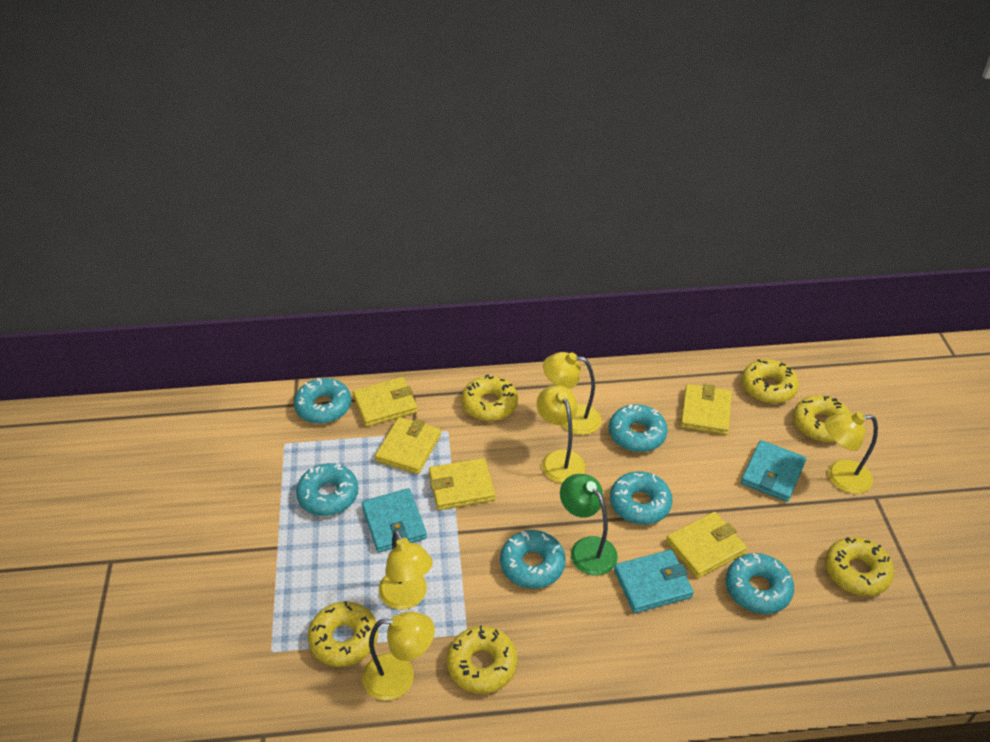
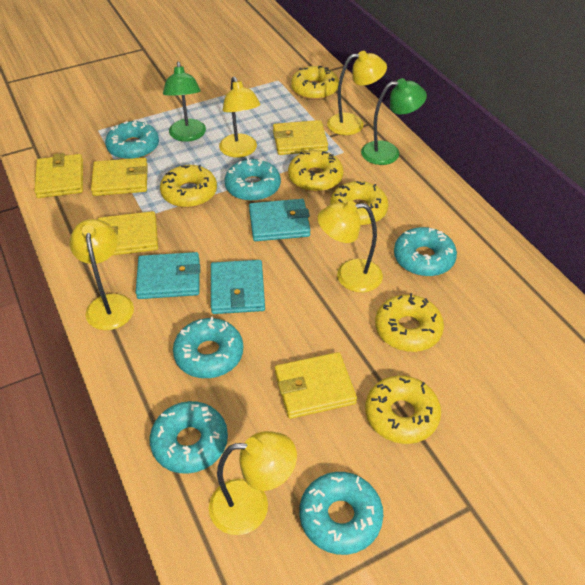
green lamp: 1 -> 2

